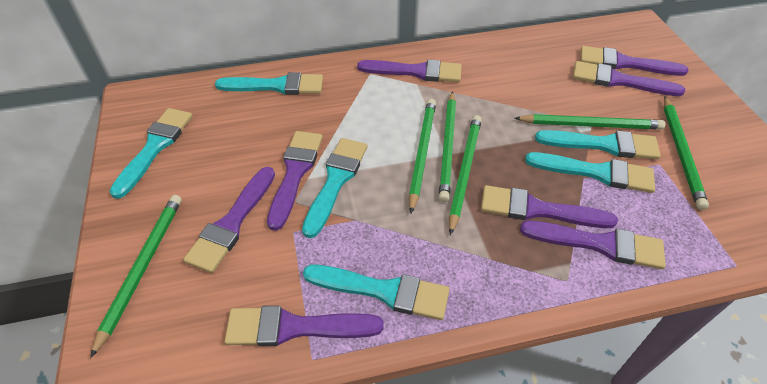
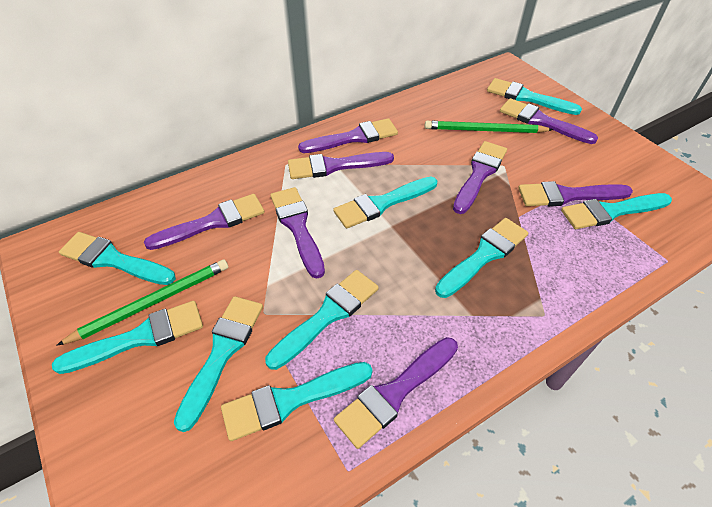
green pencil: 6 -> 2
turquoise brush: 6 -> 9

